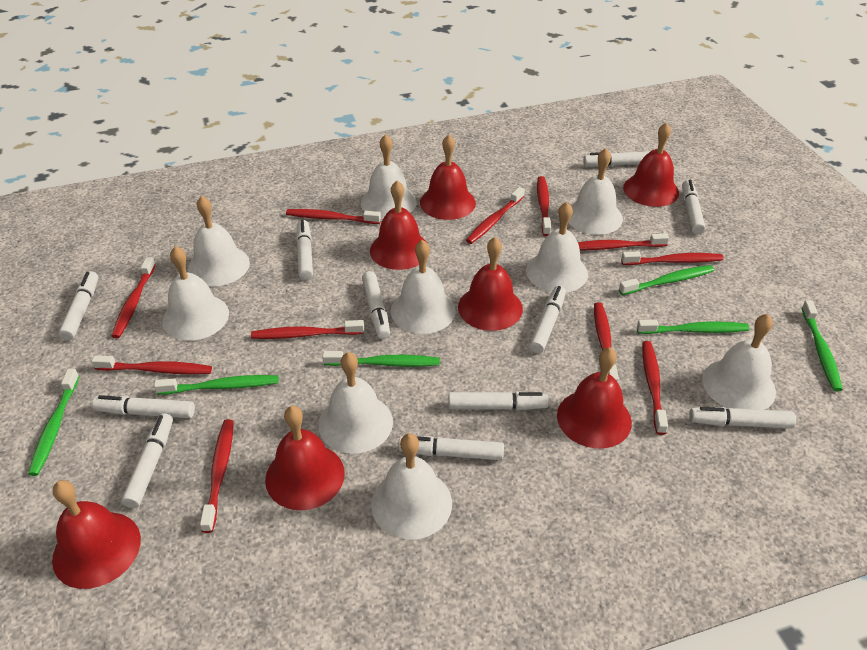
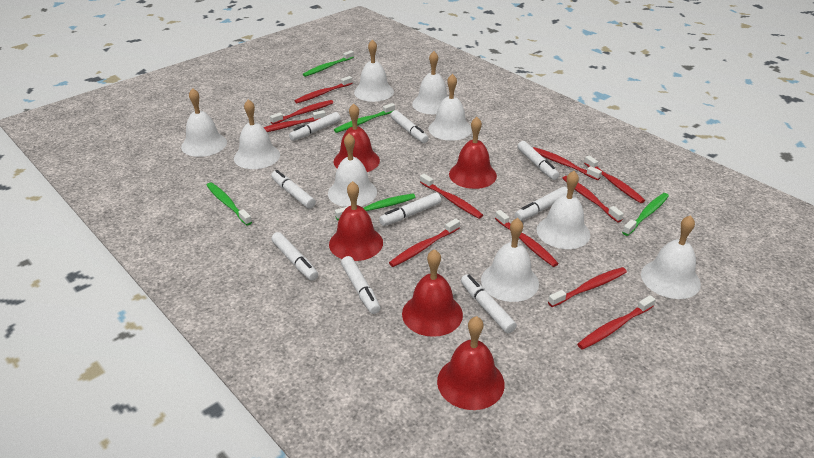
green toothbrush: 6 -> 5
red bell: 7 -> 5
white marker: 11 -> 9

